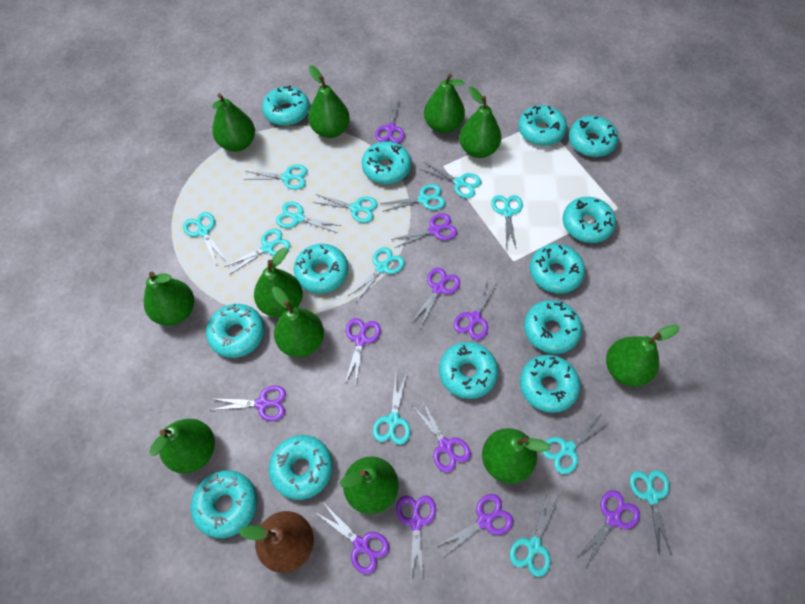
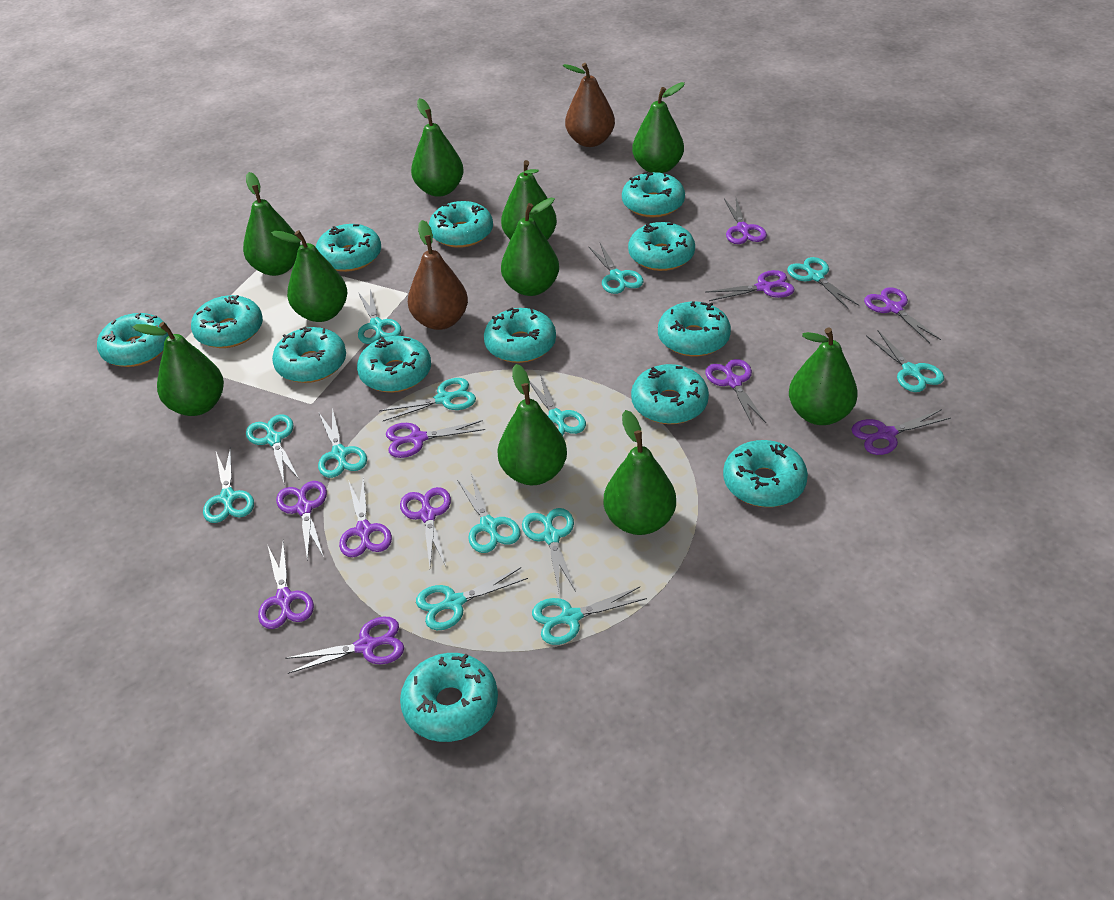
brown pear: 1 -> 2
green pear: 11 -> 10

